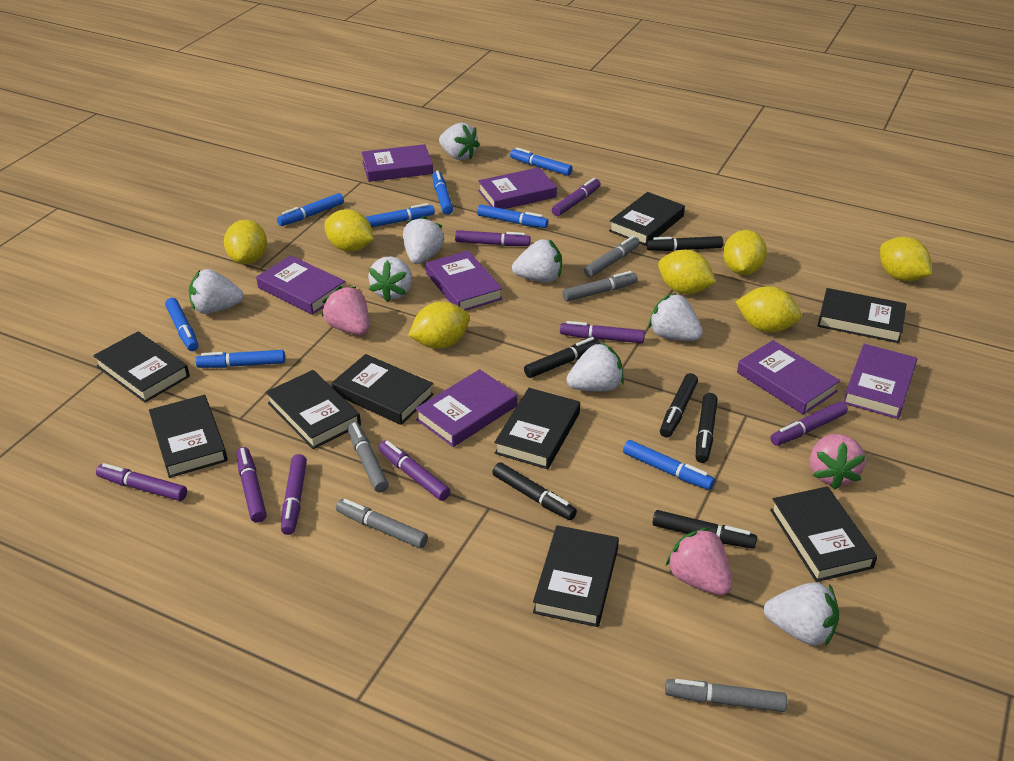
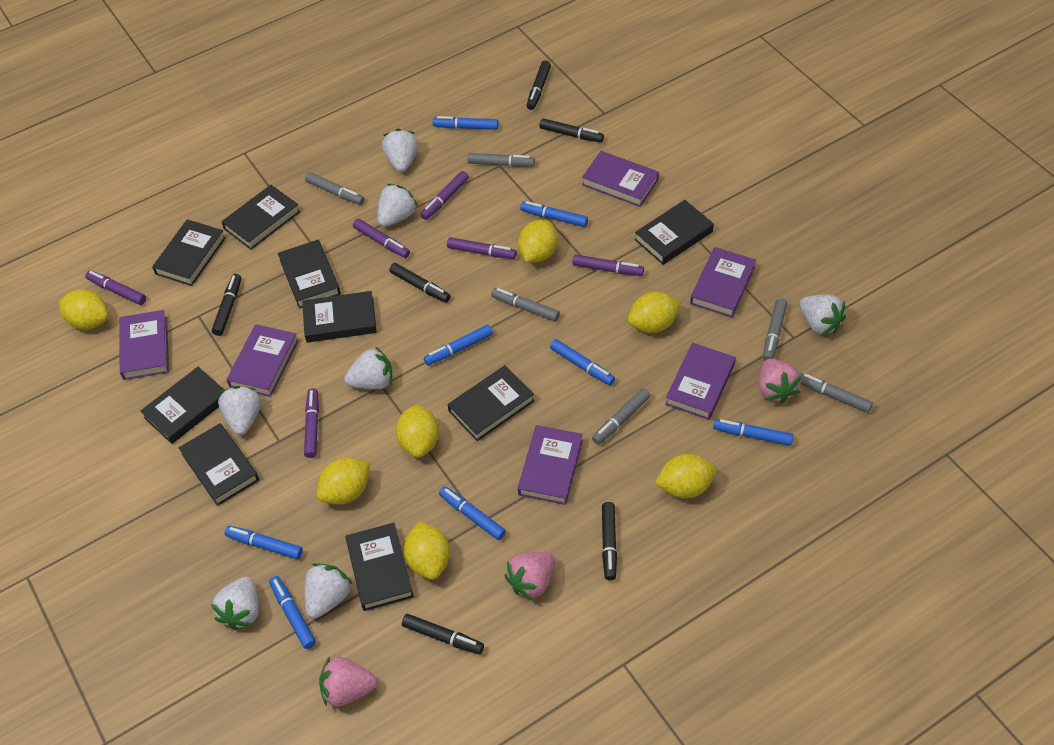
grey marker: 5 -> 6
purple book: 7 -> 6
purple marker: 8 -> 6
white strawberry: 8 -> 7

